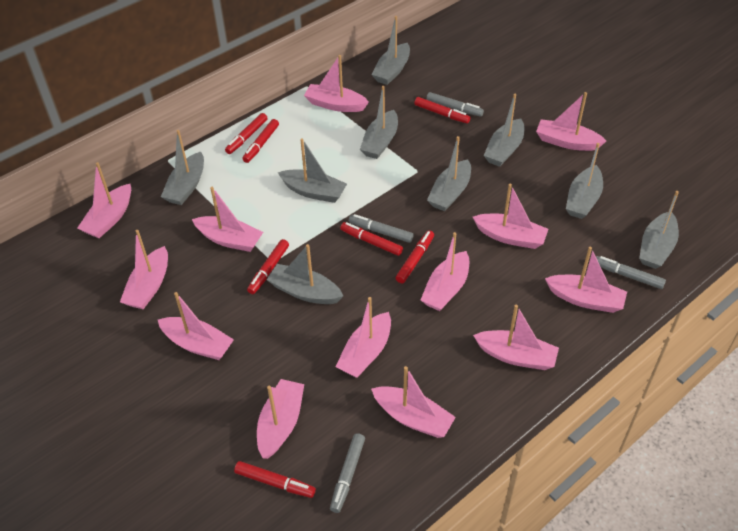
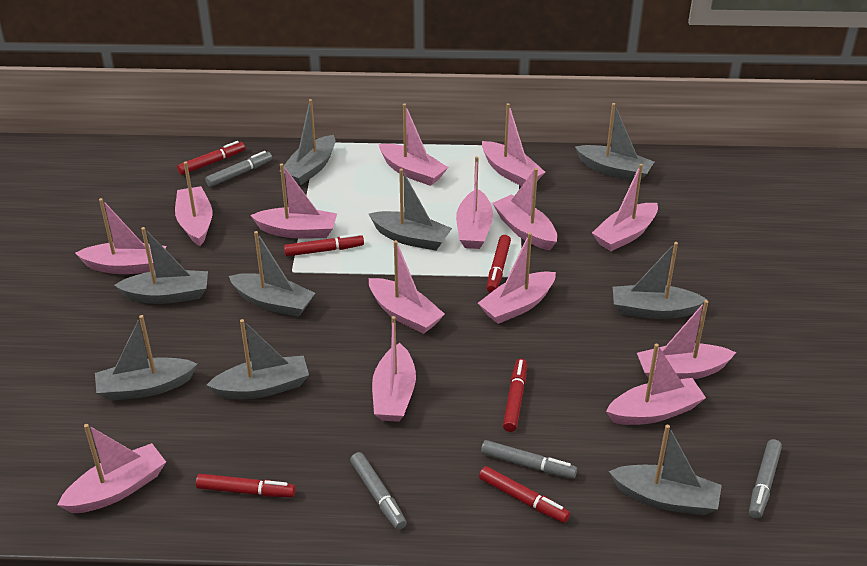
pink boat: 13 -> 14
red marker: 7 -> 6

